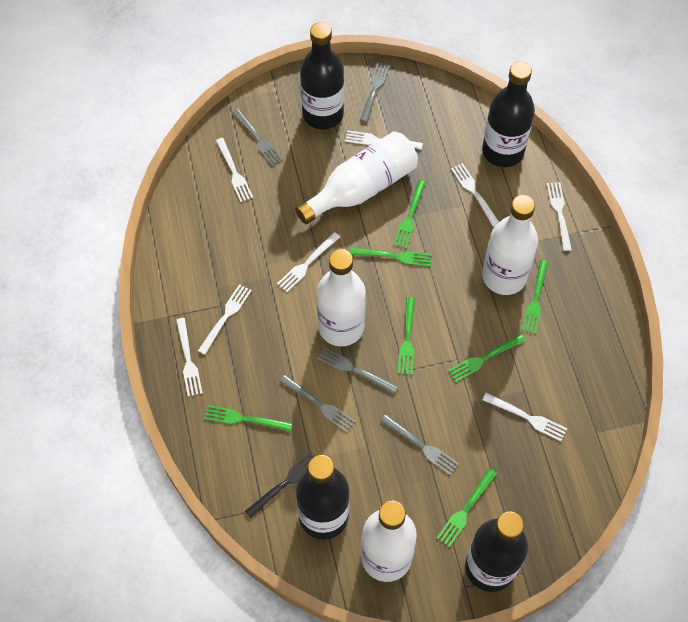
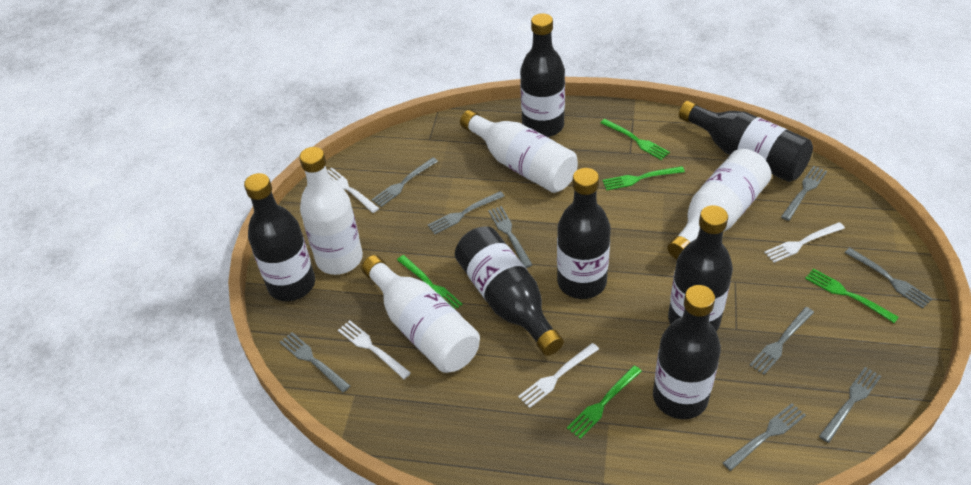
black bottle: 4 -> 7
black fork: 1 -> 0
green fork: 7 -> 5
grey fork: 5 -> 9
white fork: 8 -> 4

